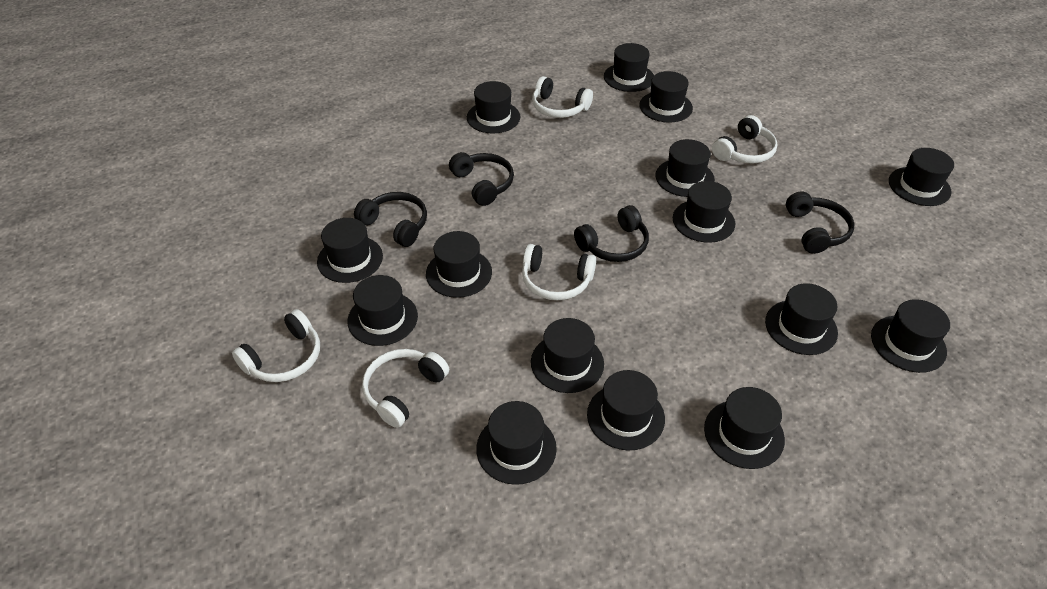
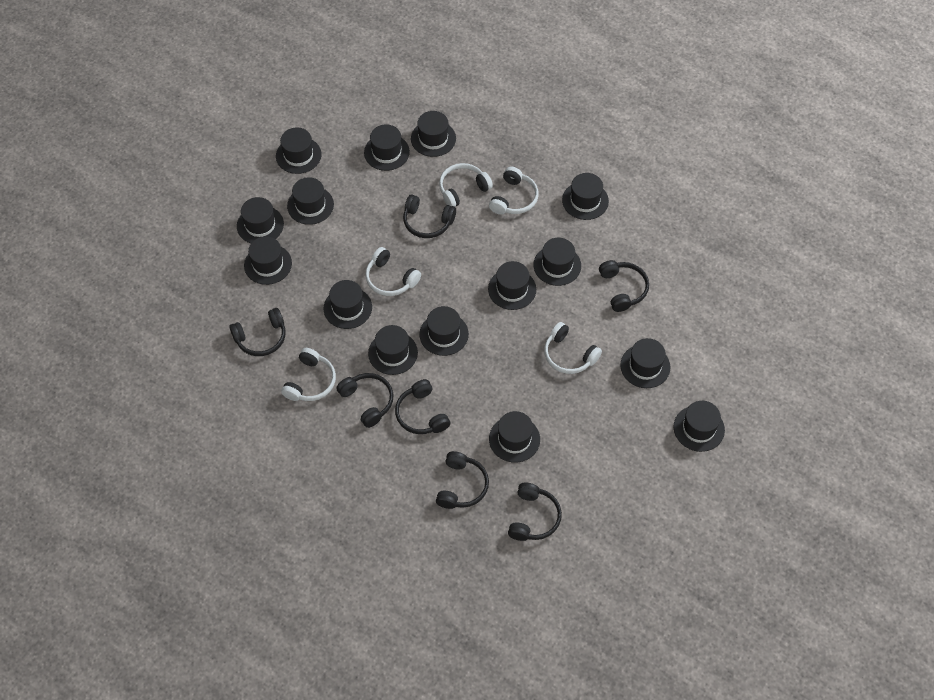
black headphones: 4 -> 7

